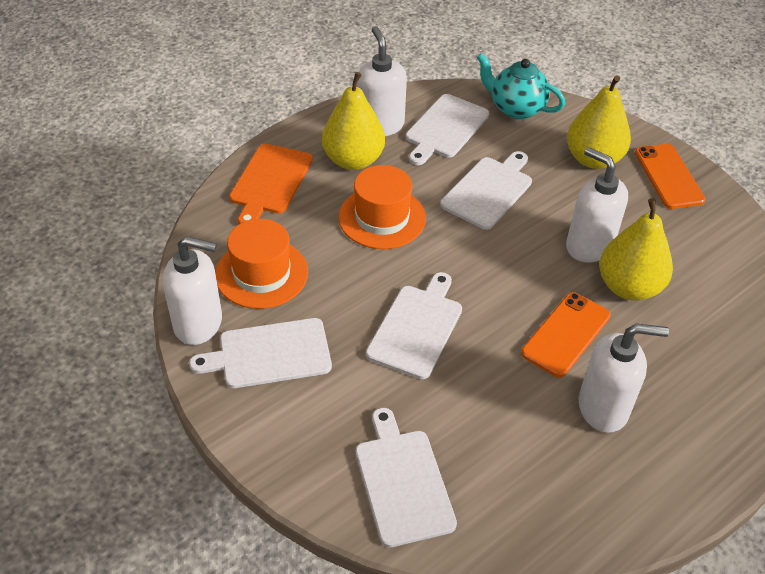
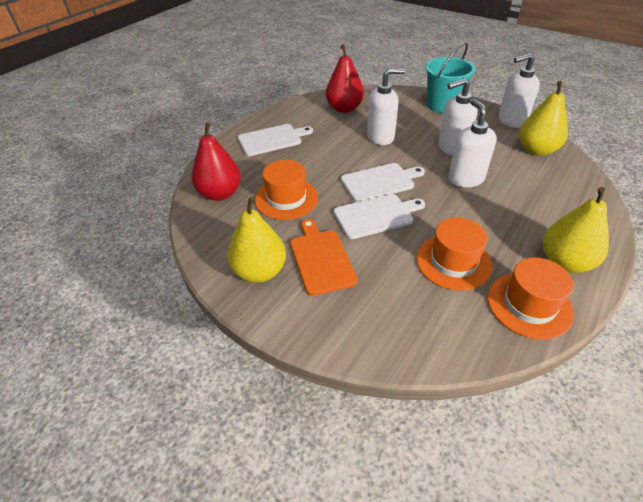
orange hat: 2 -> 3
orange phone: 2 -> 0
red pear: 0 -> 2
turquoise bucket: 0 -> 1
turquoise teapot: 1 -> 0
white cutting board: 5 -> 3

